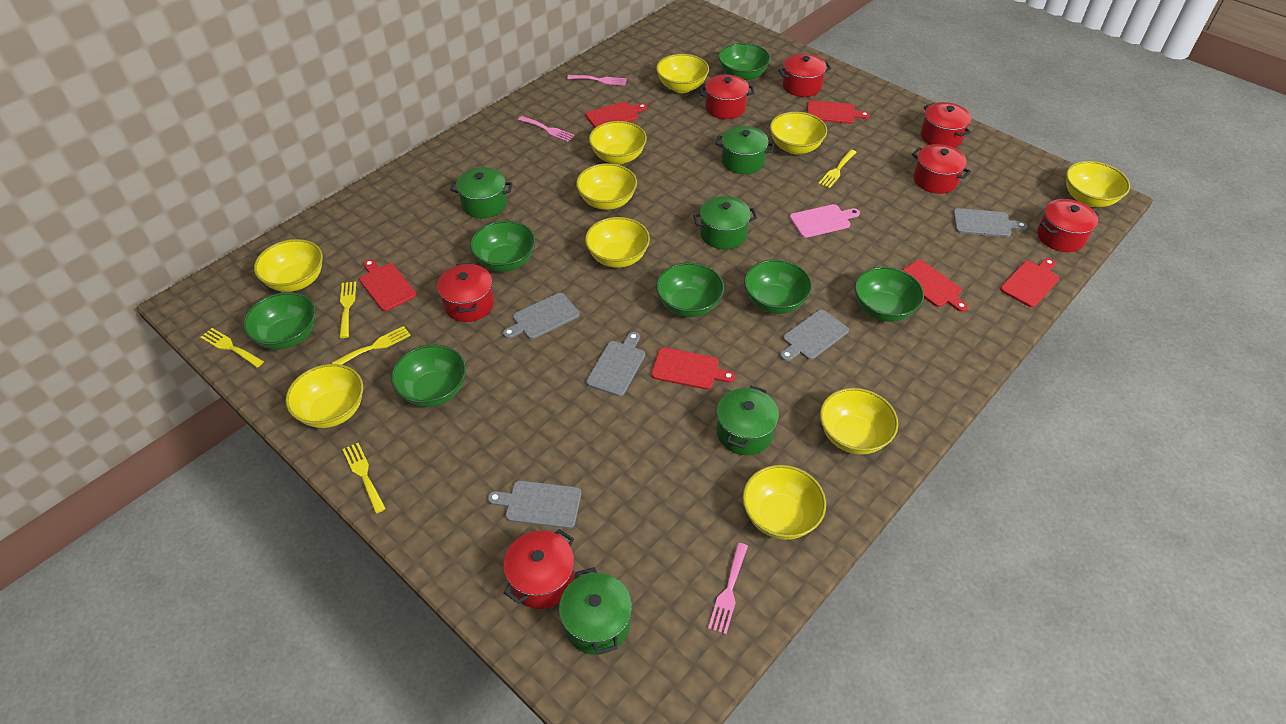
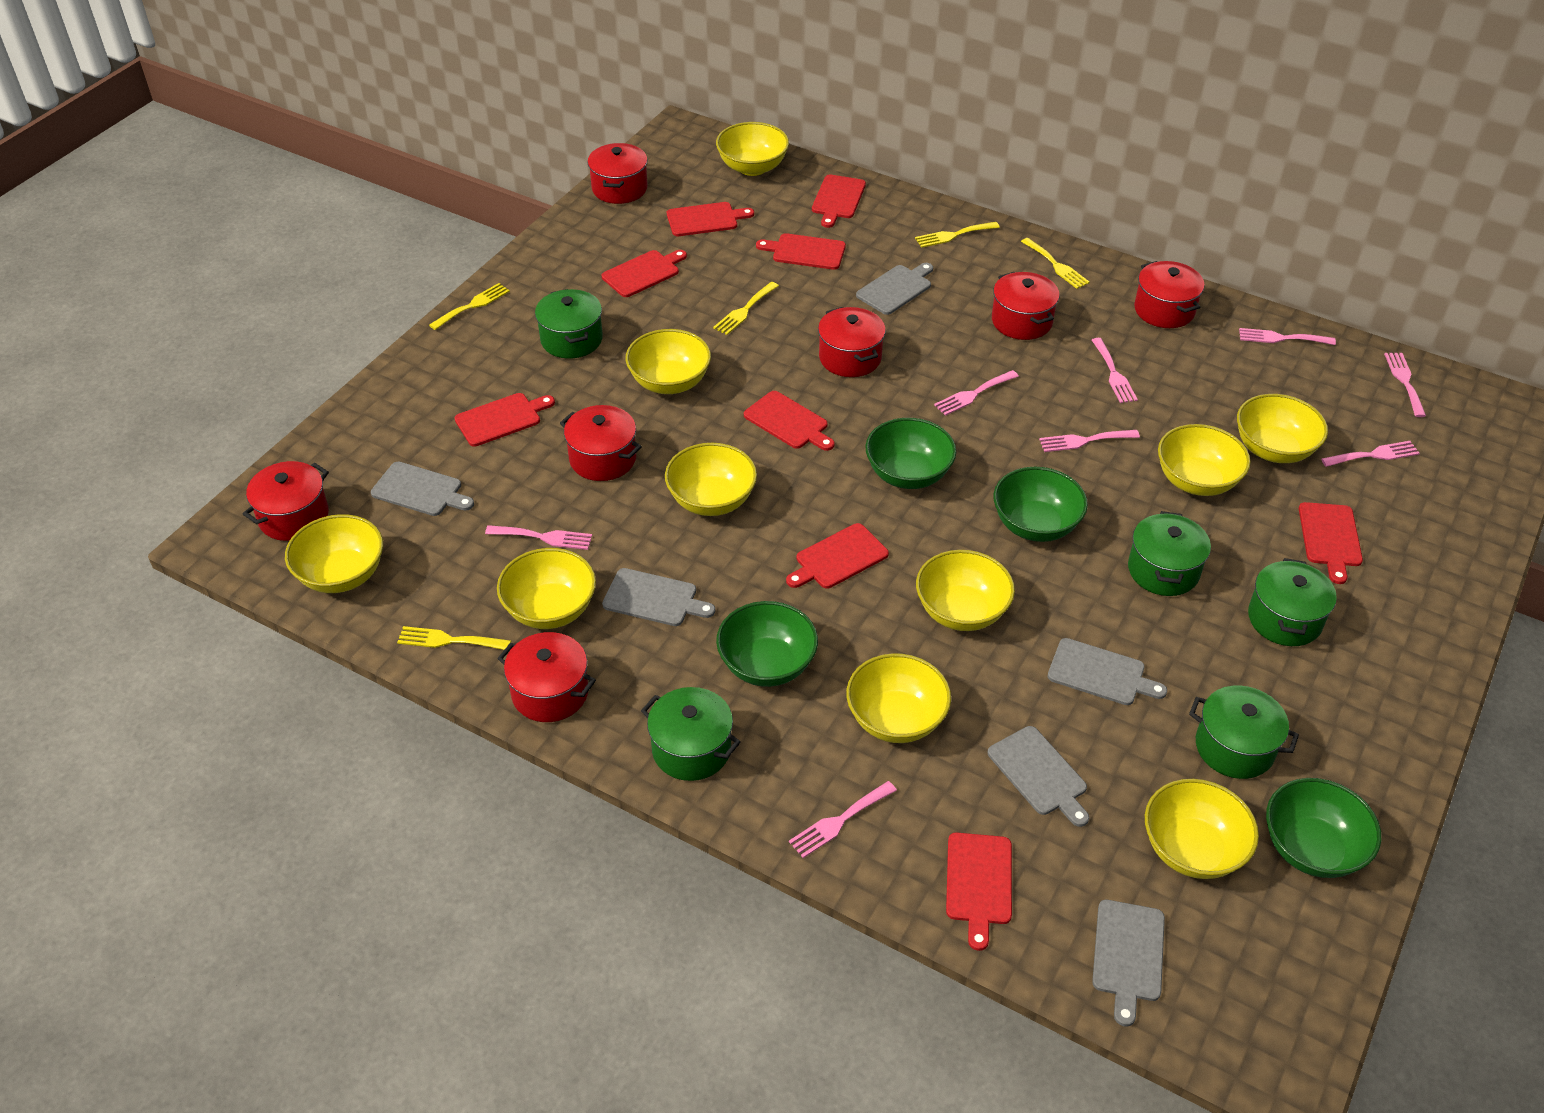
green bowl: 7 -> 4
grey cutting board: 5 -> 6
pink cutting board: 1 -> 0
pink fork: 3 -> 8
red cutting board: 6 -> 9

